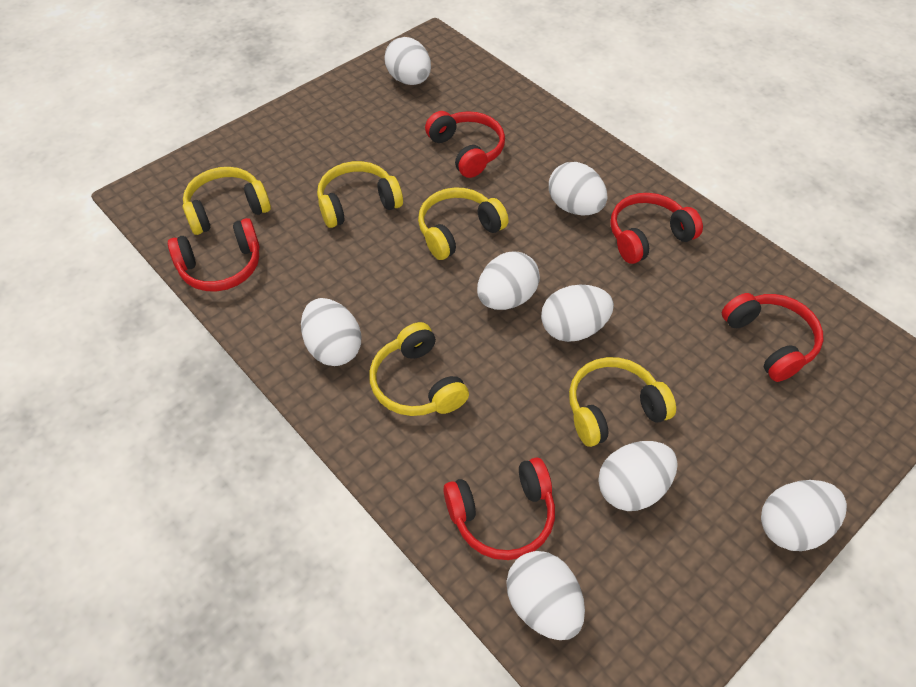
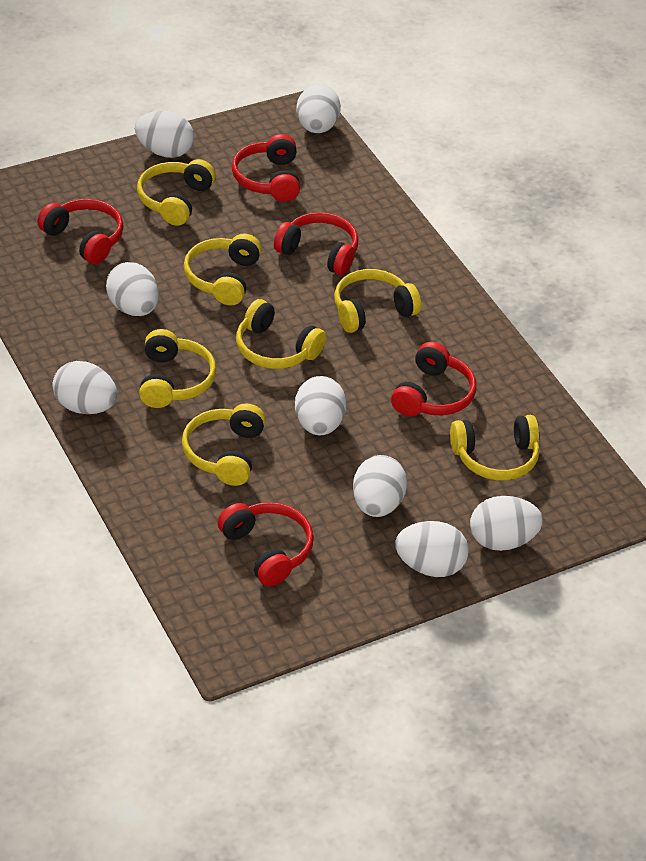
yellow headphones: 5 -> 7

